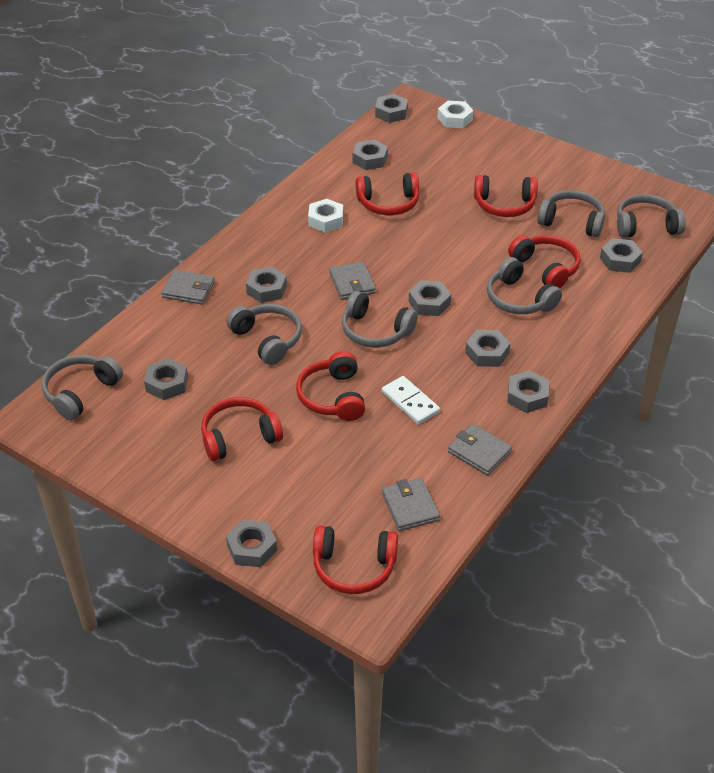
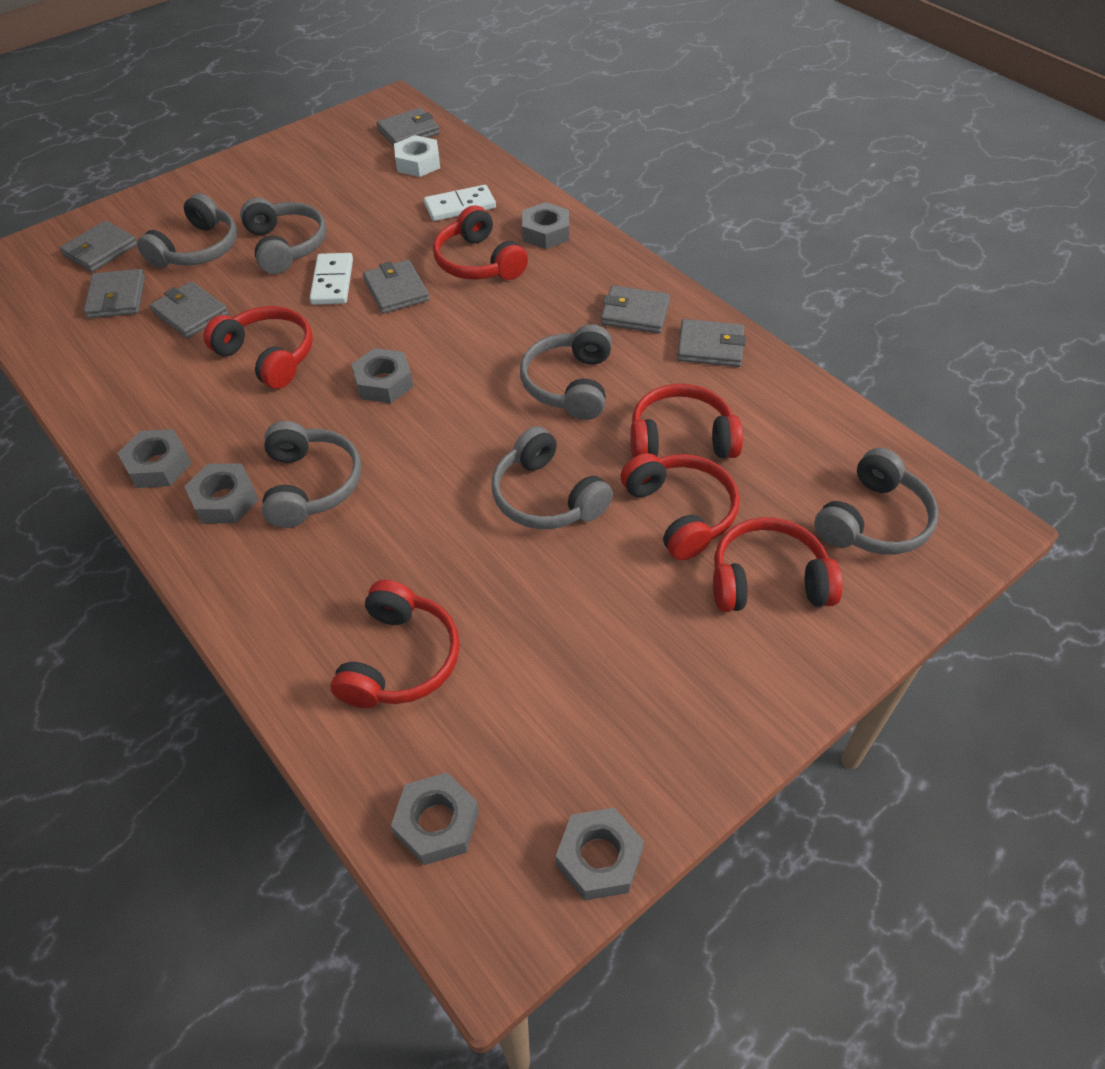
grey nut: 9 -> 6
grey wallet: 4 -> 7
white domino: 1 -> 2
white nut: 2 -> 1

